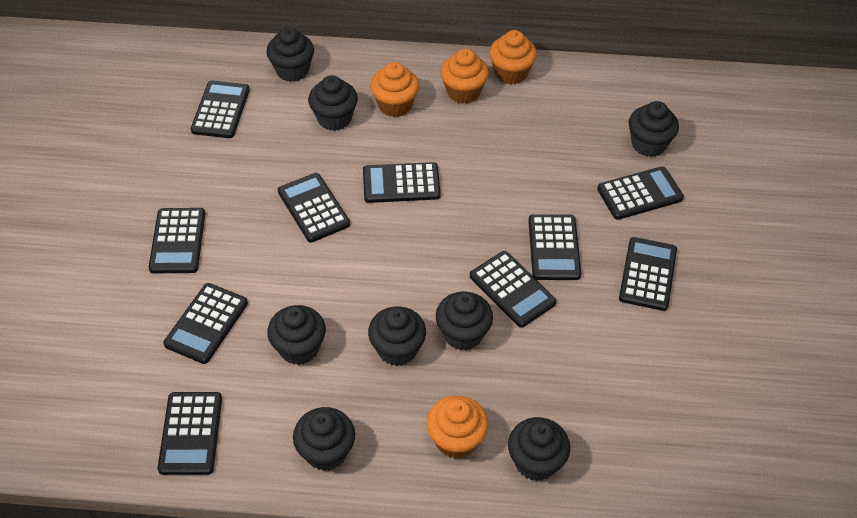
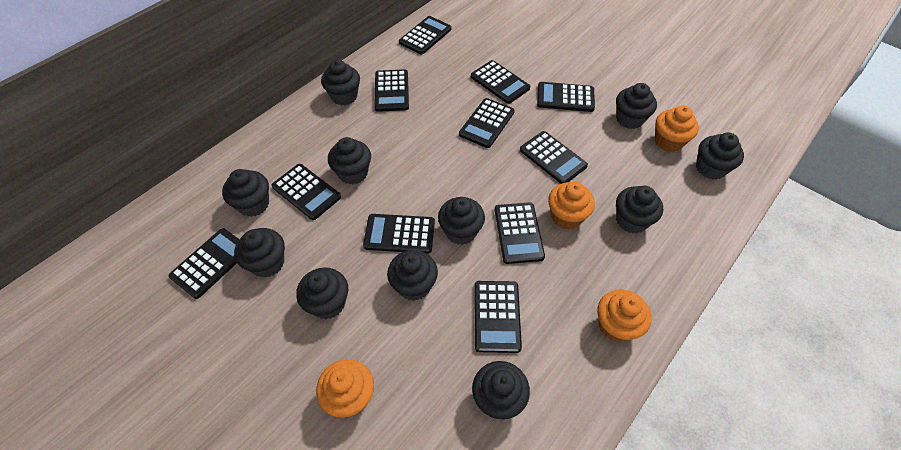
black calculator: 10 -> 11
black cupcake: 8 -> 11

